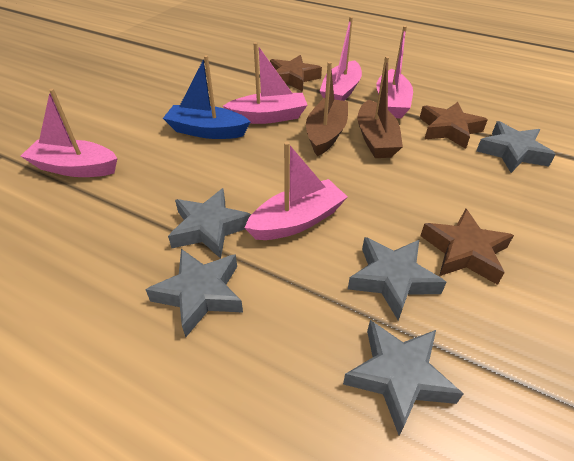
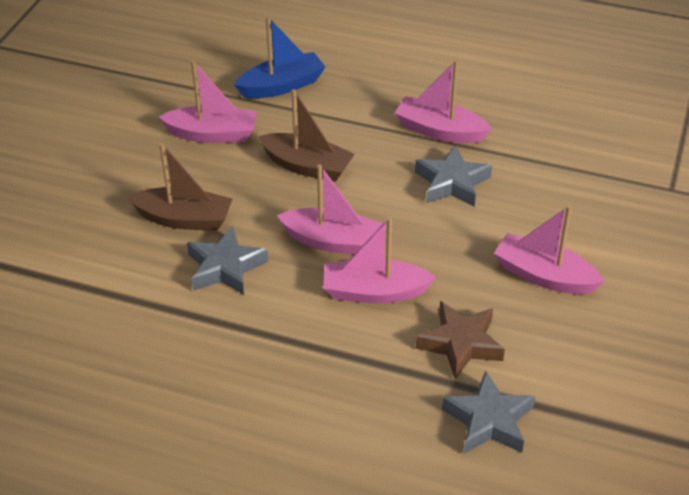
brown star: 3 -> 1
grey star: 5 -> 3

